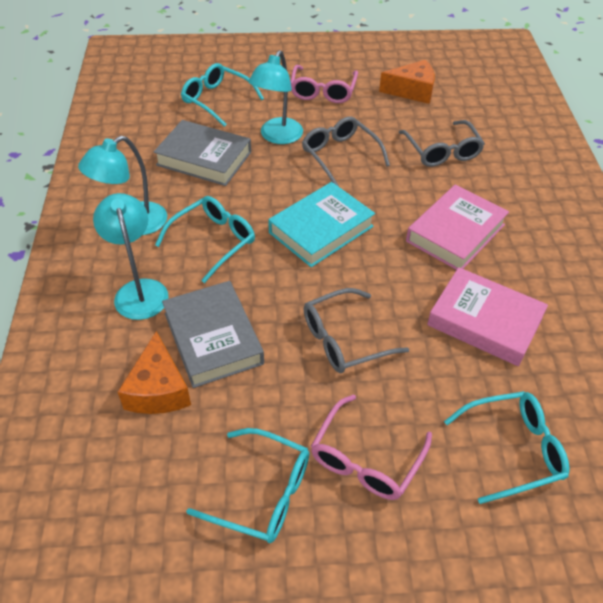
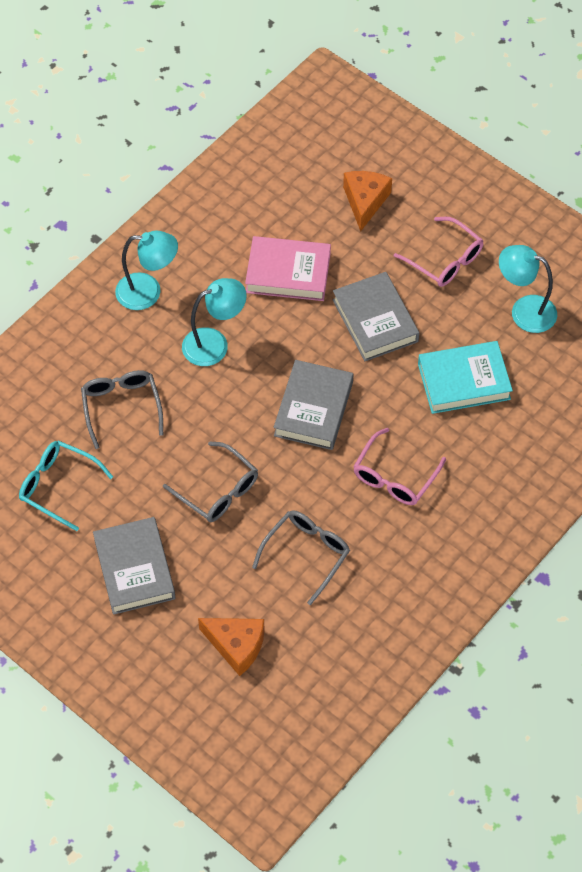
grey book: 2 -> 3
pink book: 2 -> 1
turquoise glasses: 4 -> 1

